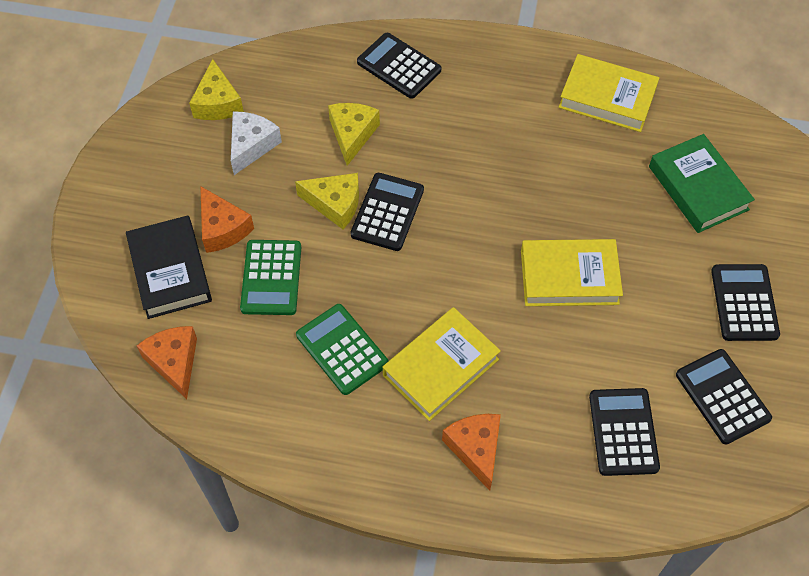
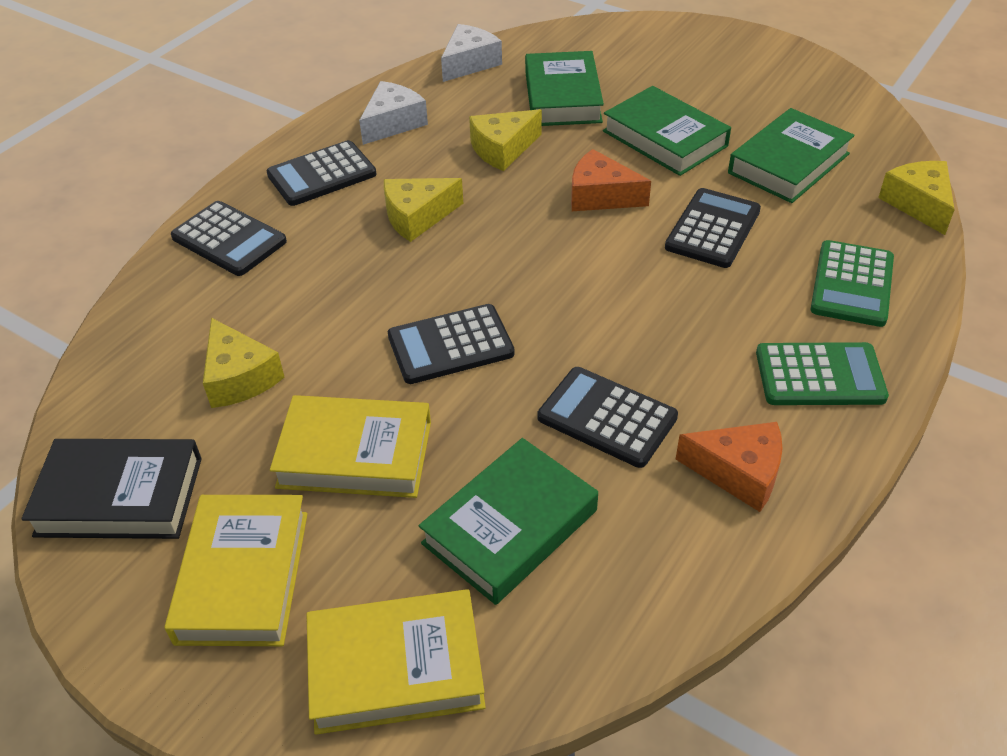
green book: 1 -> 4
orange cheese: 3 -> 2
white cheese: 1 -> 2
yellow cheese: 3 -> 4

